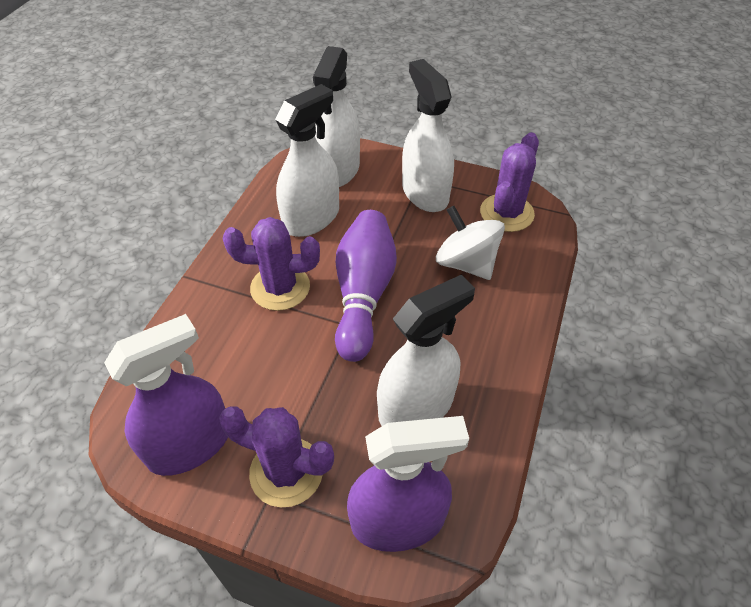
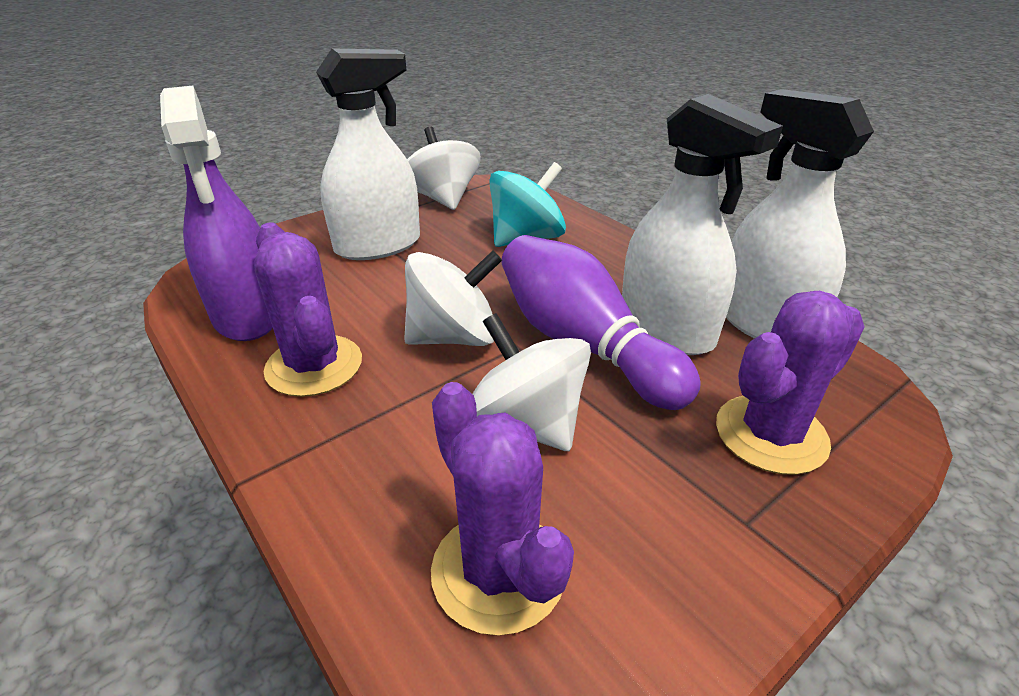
purple spray bottle: 2 -> 1
turquoise spinning top: 0 -> 1
white spinning top: 1 -> 3
white spray bottle: 4 -> 3

